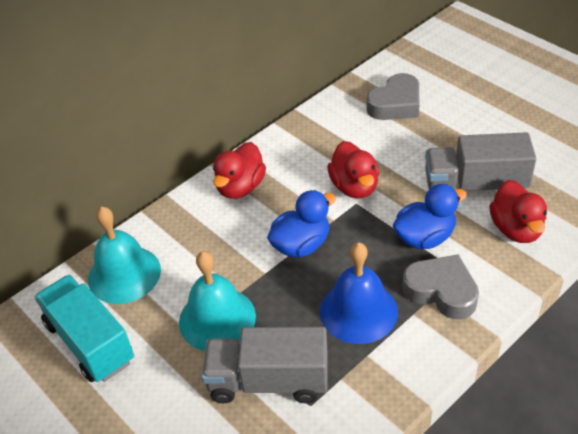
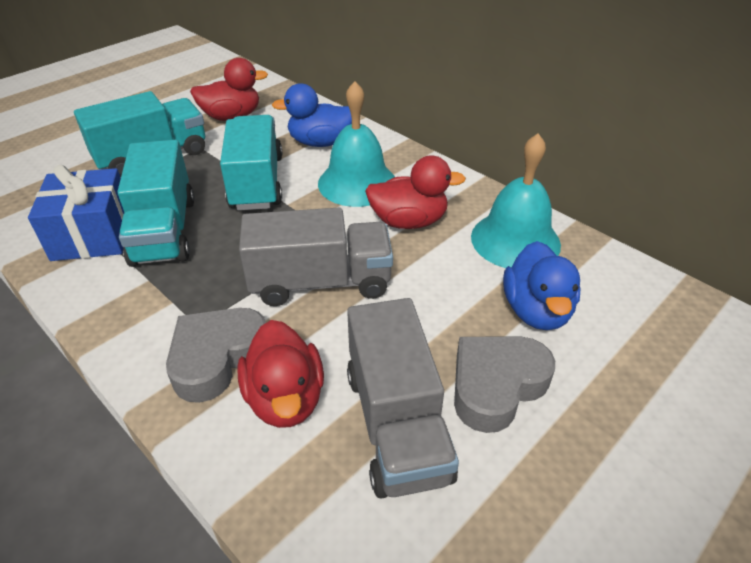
blue bell: 1 -> 0
blue gift: 0 -> 1
turquoise truck: 1 -> 3

